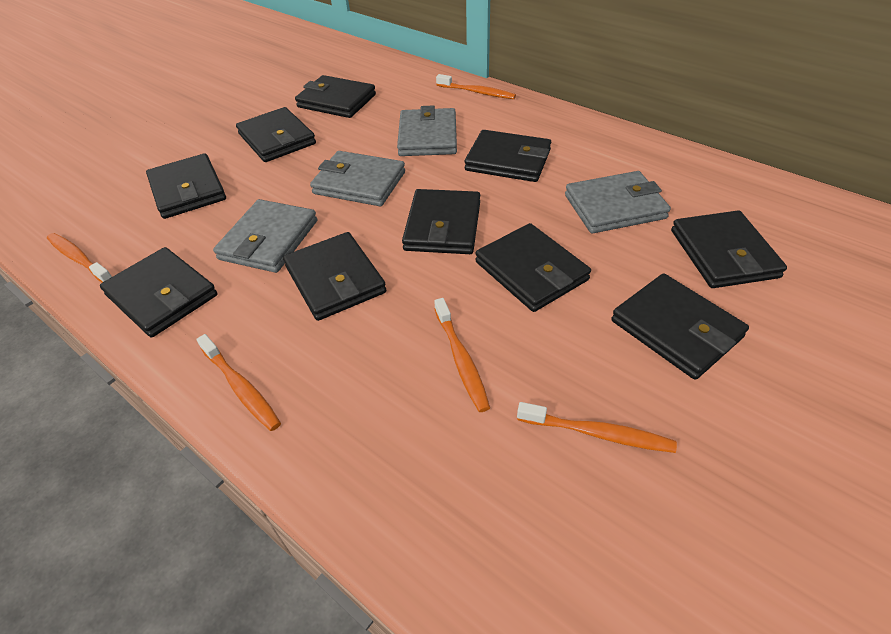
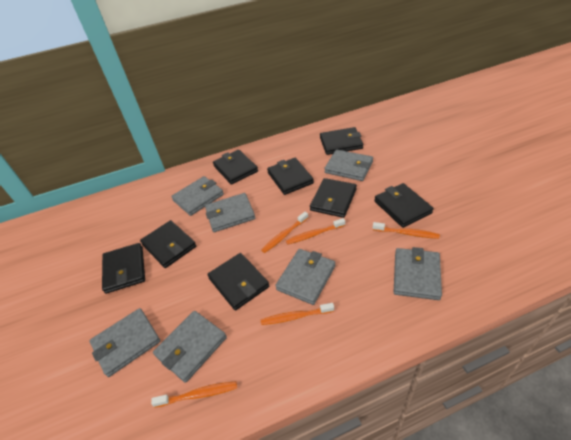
black wallet: 10 -> 8
grey wallet: 4 -> 7

